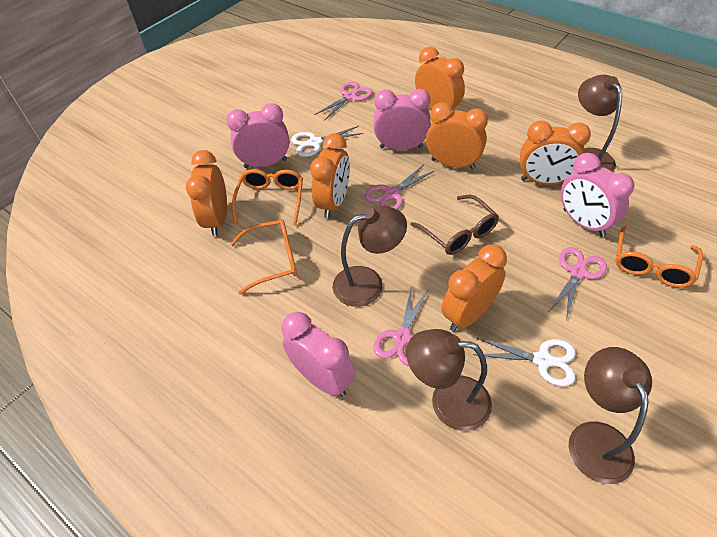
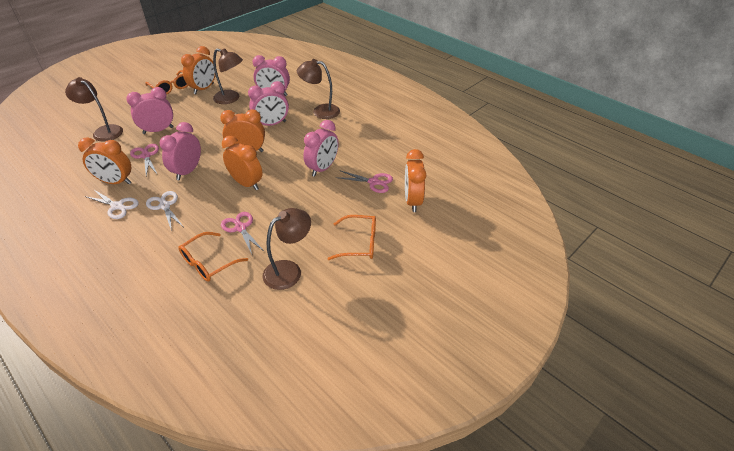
brown glasses: 1 -> 0
orange clock: 6 -> 5
pink clock: 4 -> 5
pink scissors: 4 -> 3

